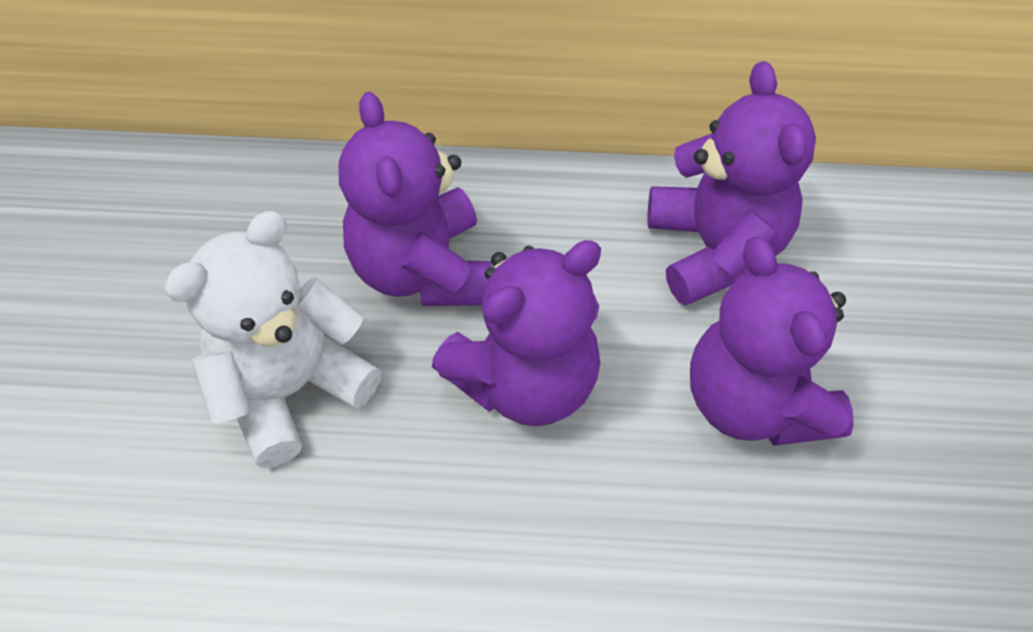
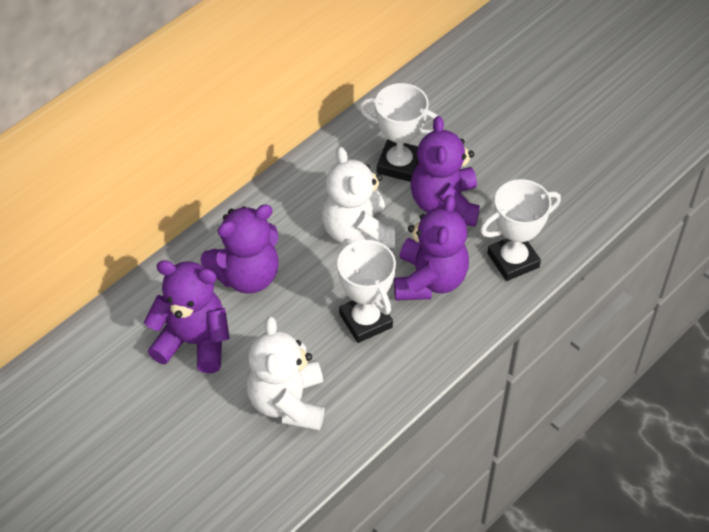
white teddy bear: 1 -> 2
white trophy: 0 -> 3

